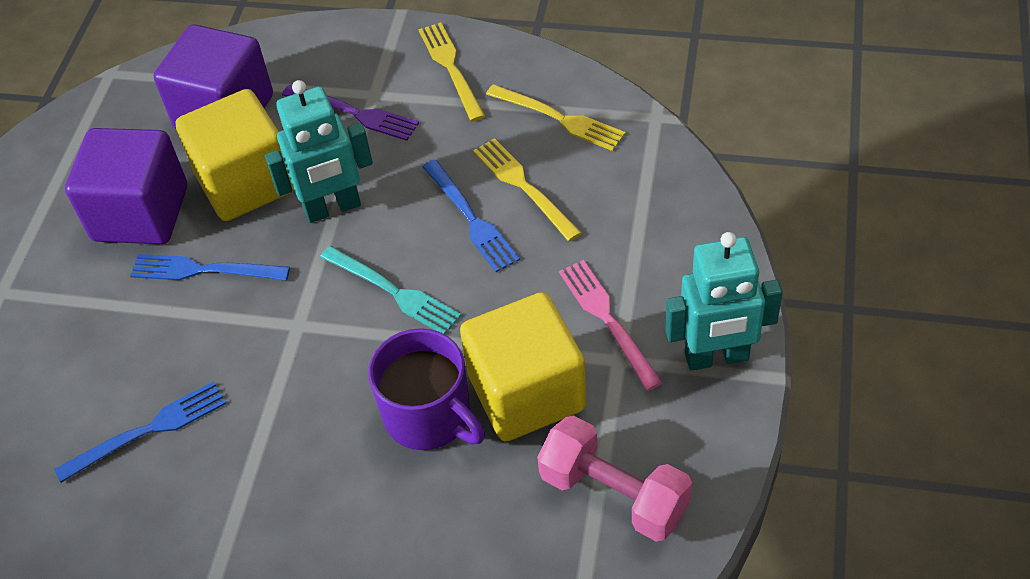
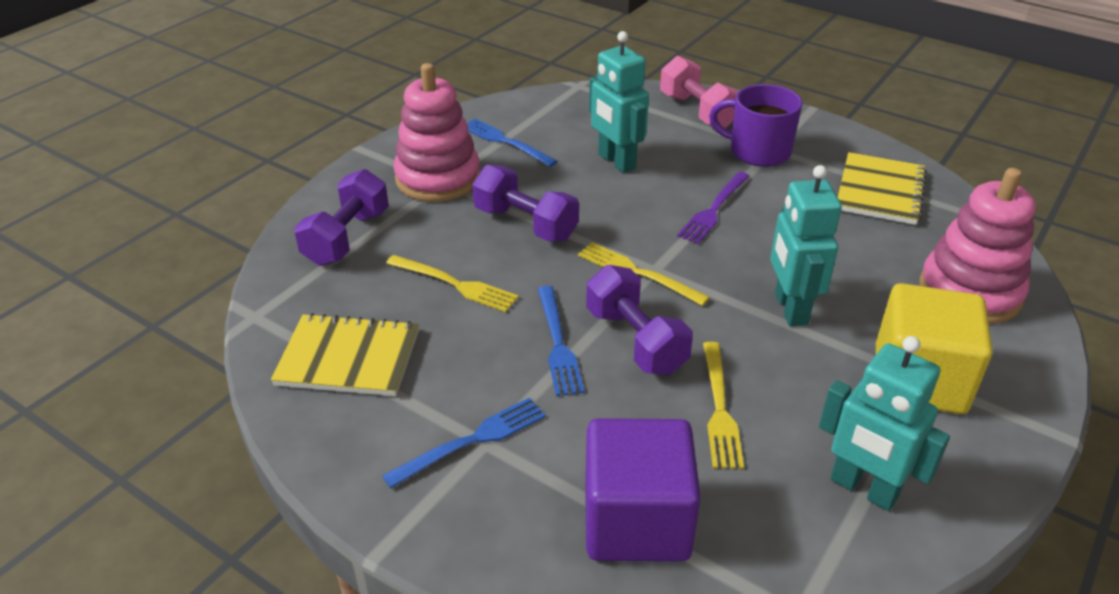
pink fork: 1 -> 0
pink stacking toy: 0 -> 2
purple cube: 2 -> 1
purple dumbbell: 0 -> 3
turquoise fork: 1 -> 0
turquoise robot: 2 -> 3
yellow cube: 2 -> 1
yellow notebook: 0 -> 2

